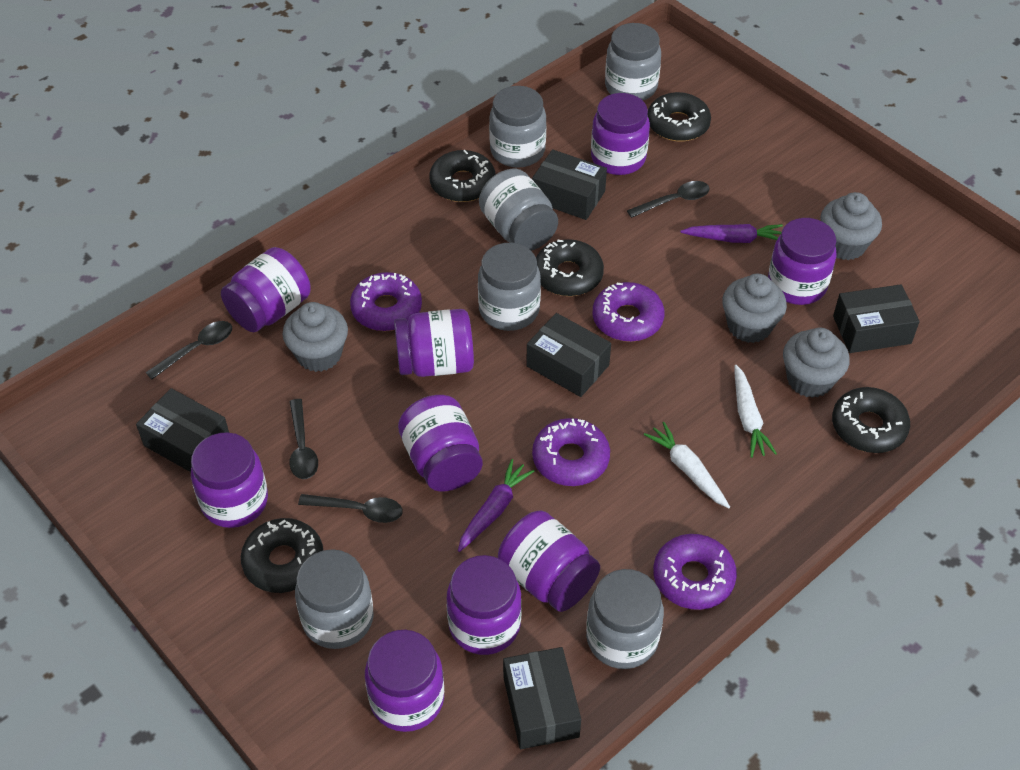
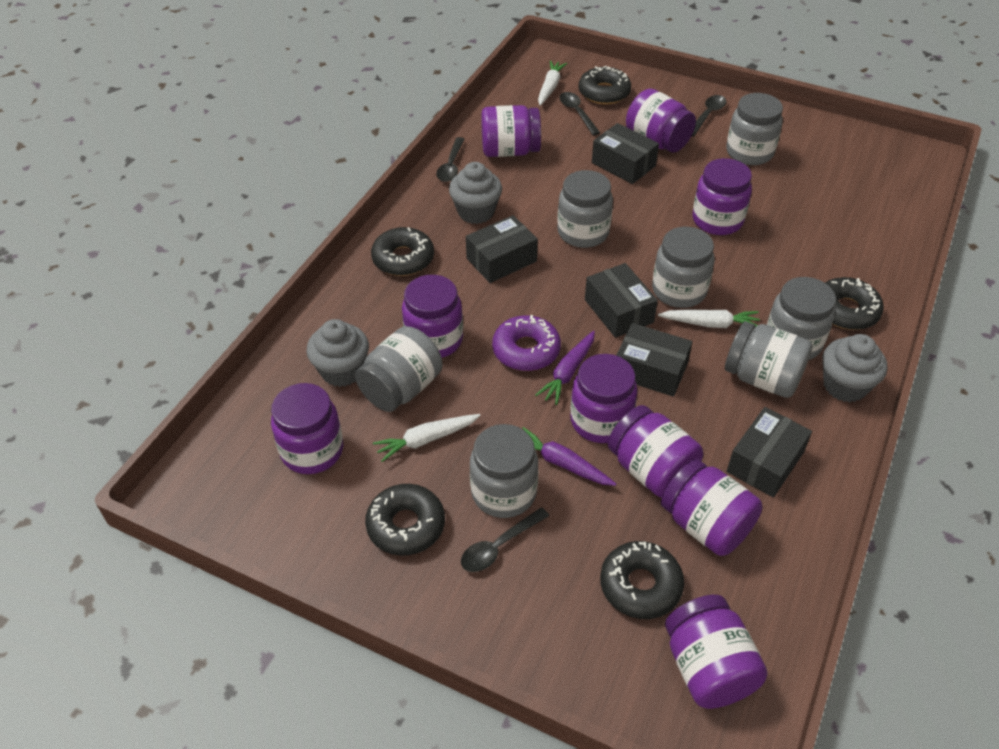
grey cupcake: 4 -> 3
grey jar: 6 -> 7
purple donut: 4 -> 1
white carrot: 2 -> 3

